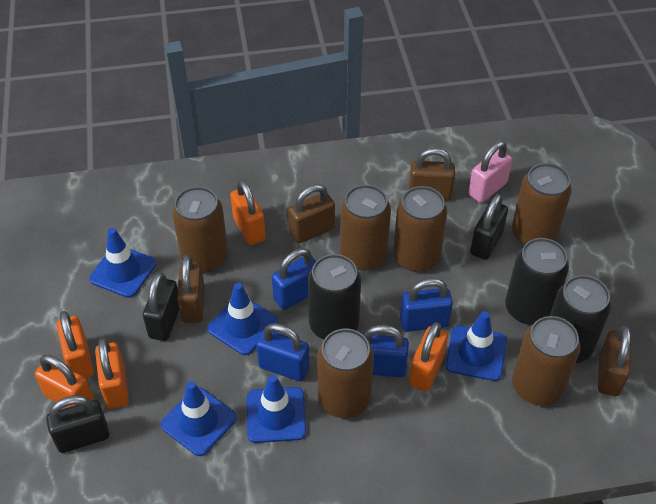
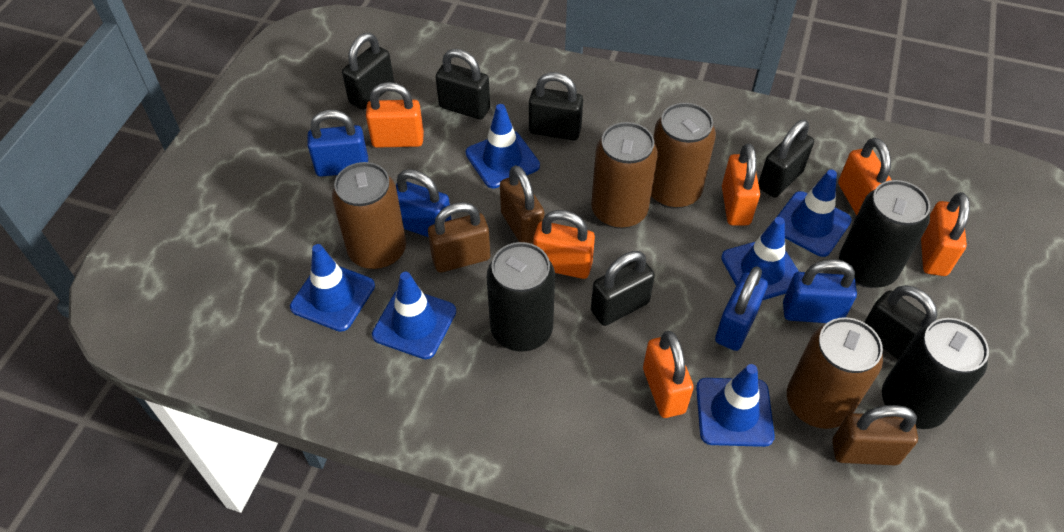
black padlock: 3 -> 6
blue traffic cone: 5 -> 6
brown can: 6 -> 4
brown padlock: 4 -> 3
orange padlock: 5 -> 6
pink padlock: 1 -> 0

